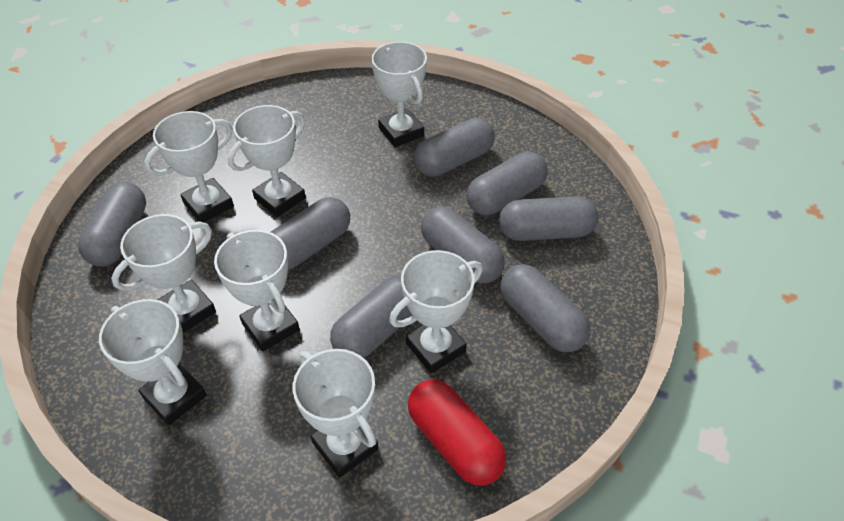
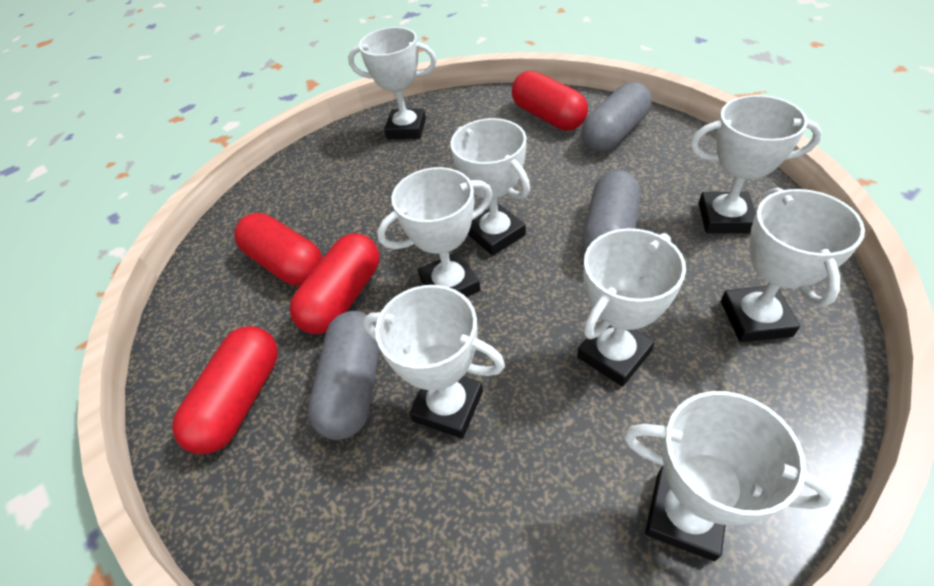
grey capsule: 8 -> 3
red capsule: 1 -> 4

